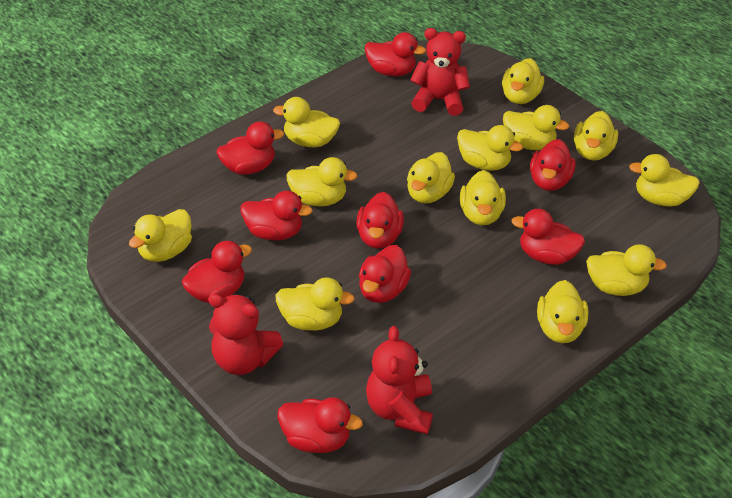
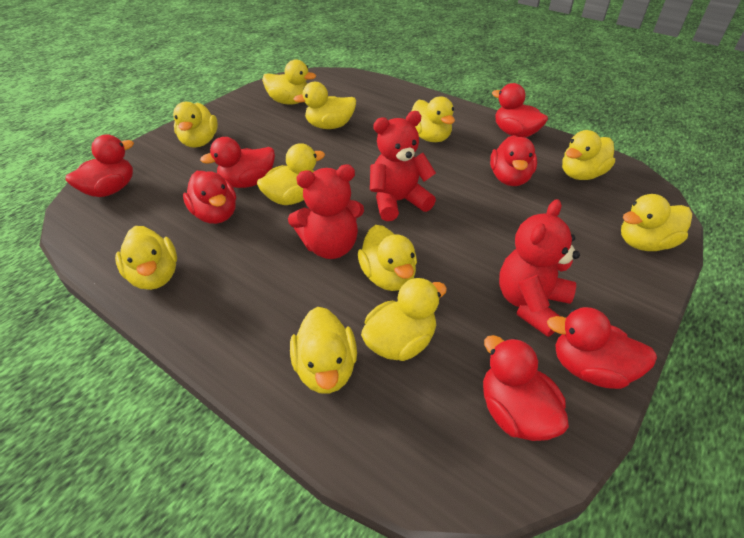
red duck: 9 -> 7
yellow duck: 13 -> 11

